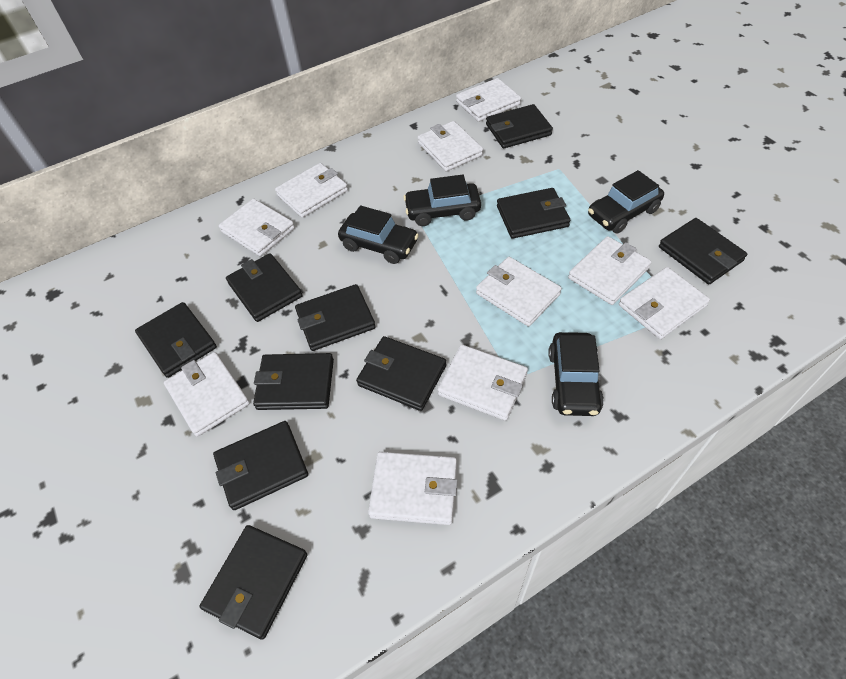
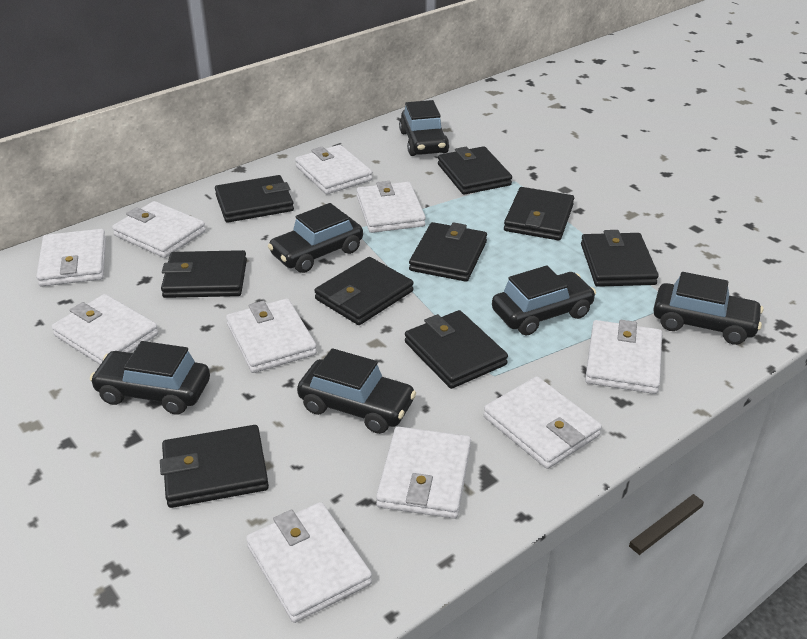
black car: 4 -> 6
black wallet: 10 -> 9

